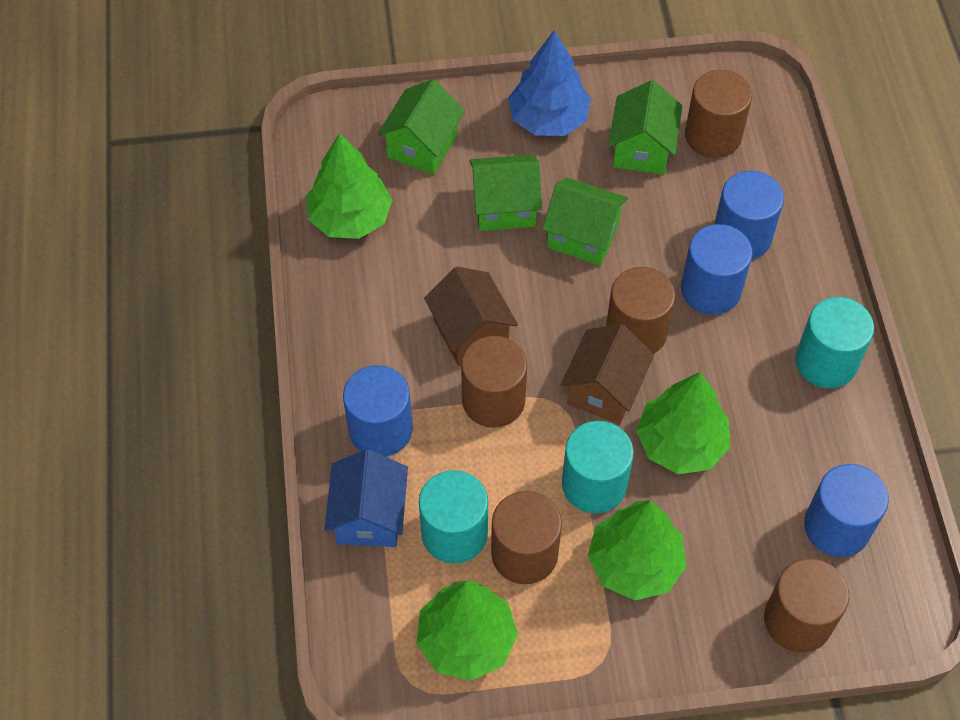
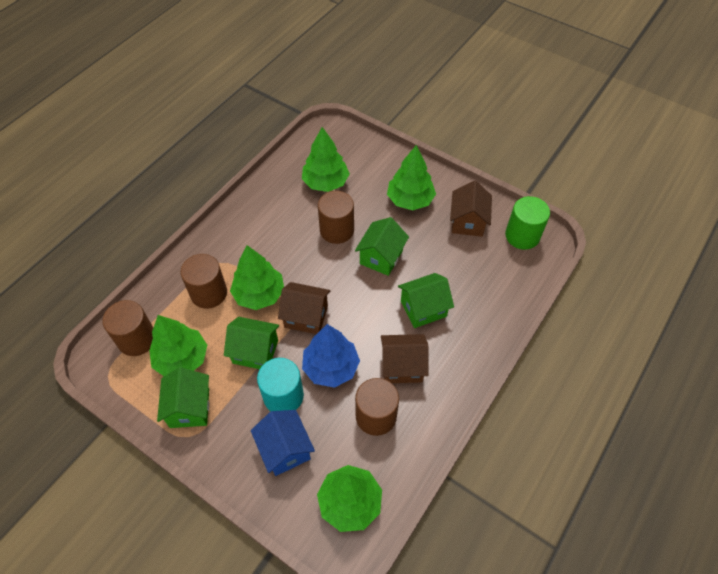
blue cylinder: 4 -> 0
brown cylinder: 5 -> 4
brown house: 2 -> 3
green cylinder: 0 -> 1
green tree: 4 -> 5
turquoise cylinder: 3 -> 1

